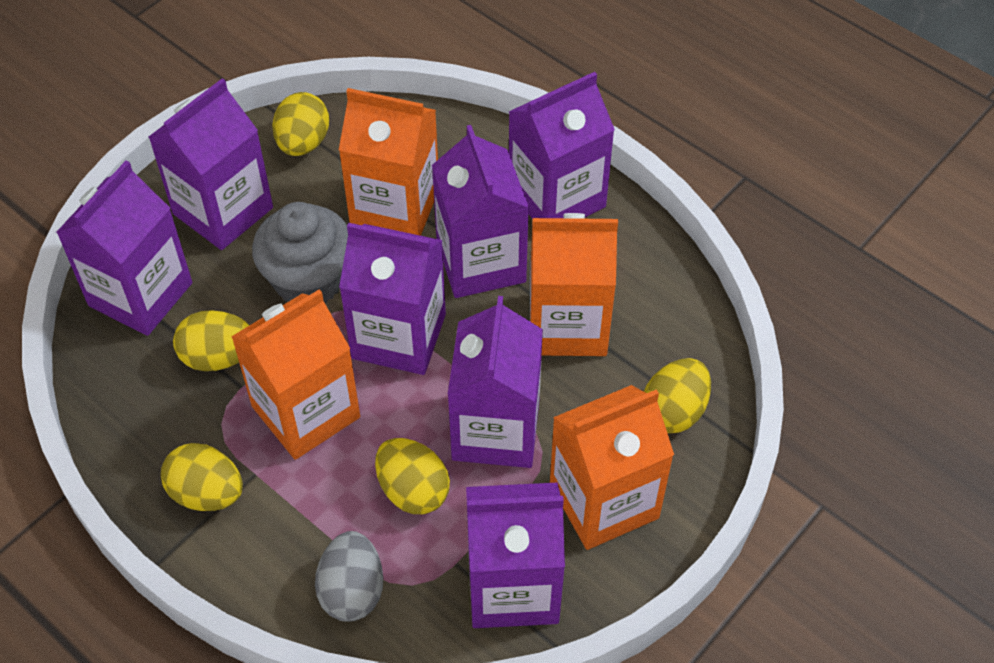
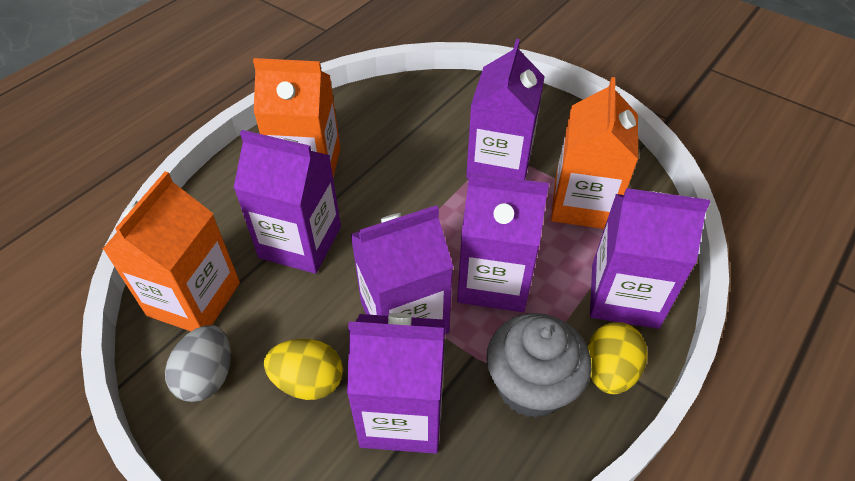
orange carton: 4 -> 3
purple carton: 7 -> 6
yellow egg: 5 -> 2

